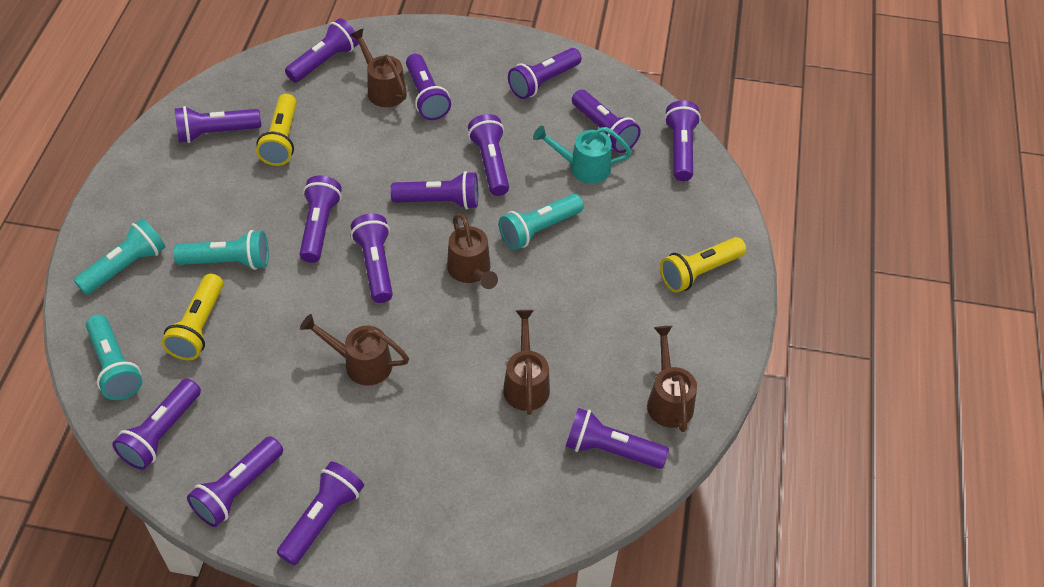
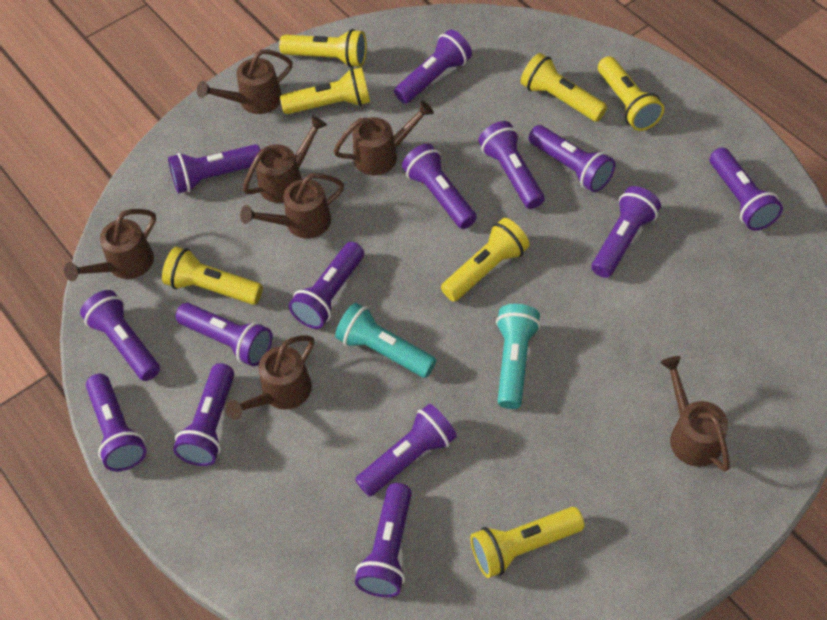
brown watering can: 5 -> 7
turquoise flashlight: 4 -> 2
turquoise watering can: 1 -> 0
yellow flashlight: 3 -> 7

